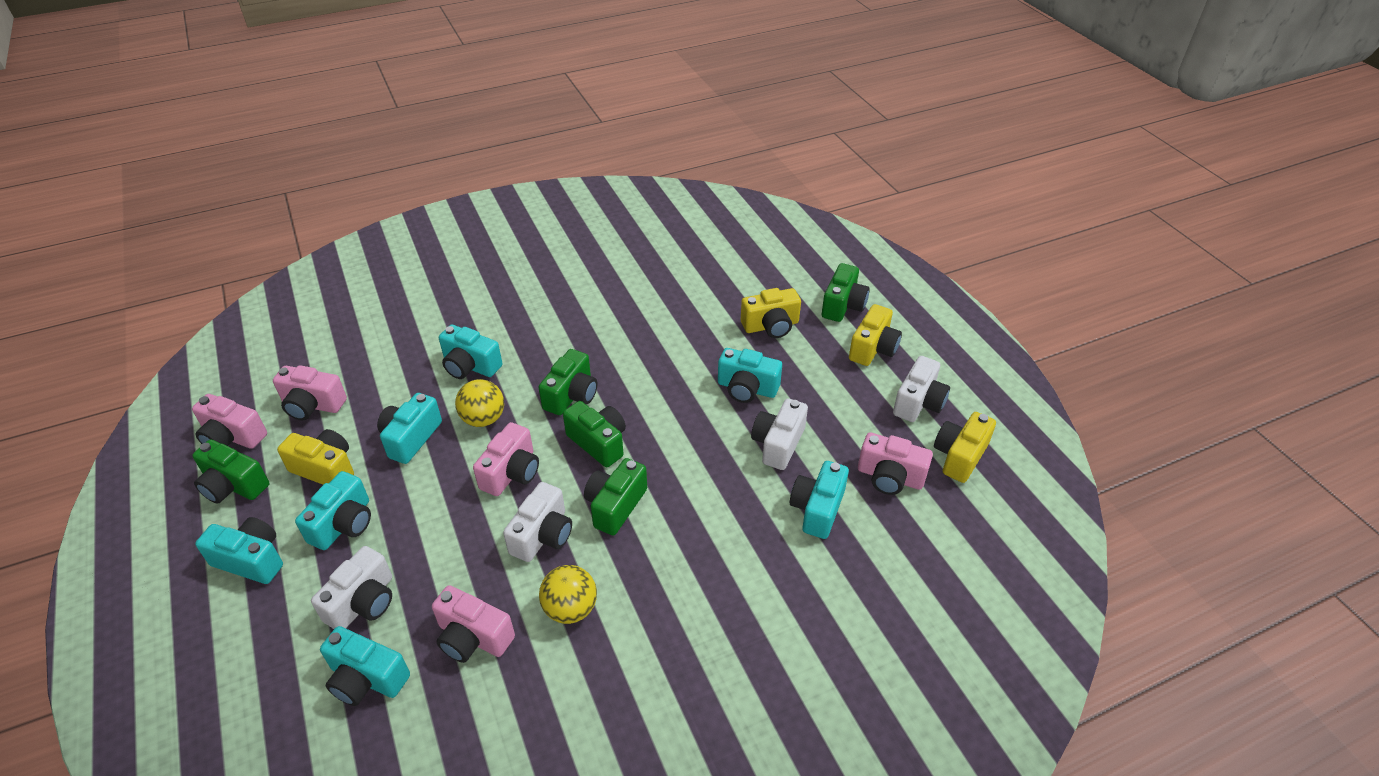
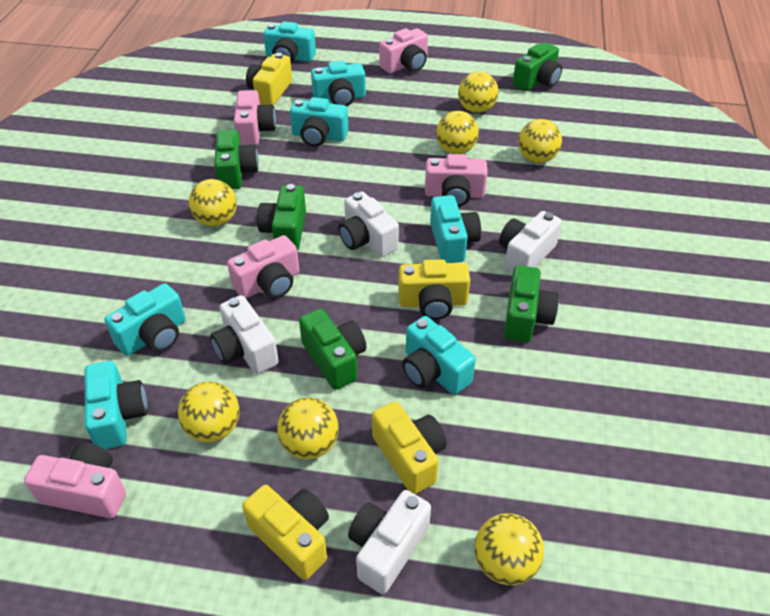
yellow ball: 2 -> 7

